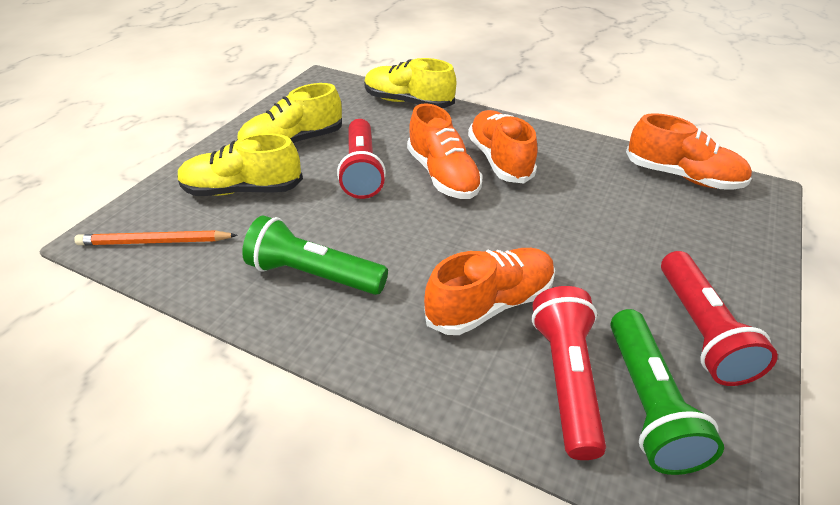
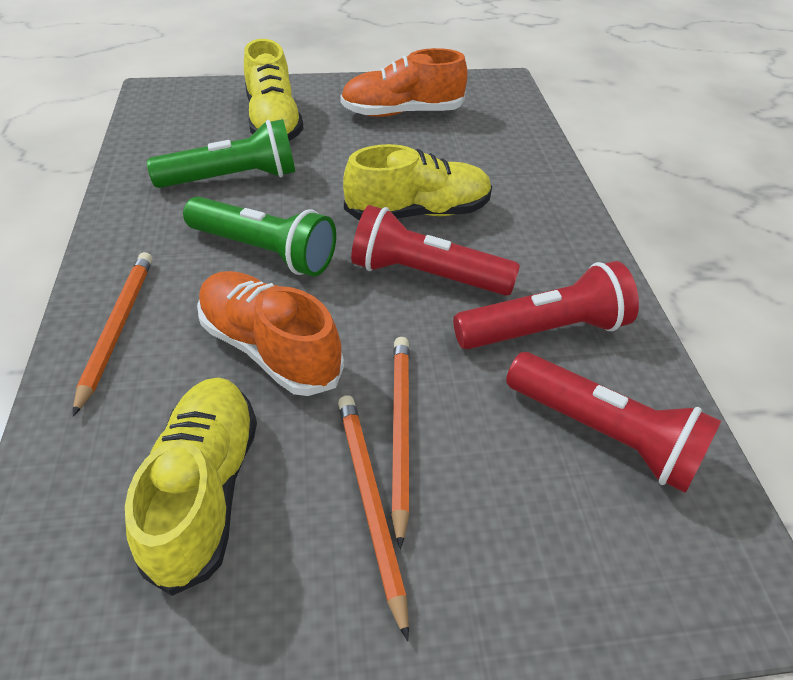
orange pencil: 1 -> 3
orange shoe: 4 -> 2

